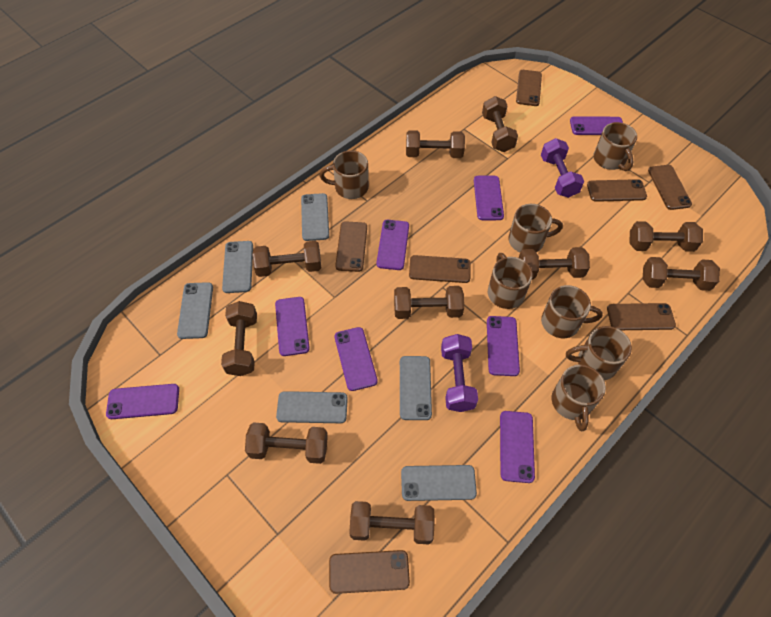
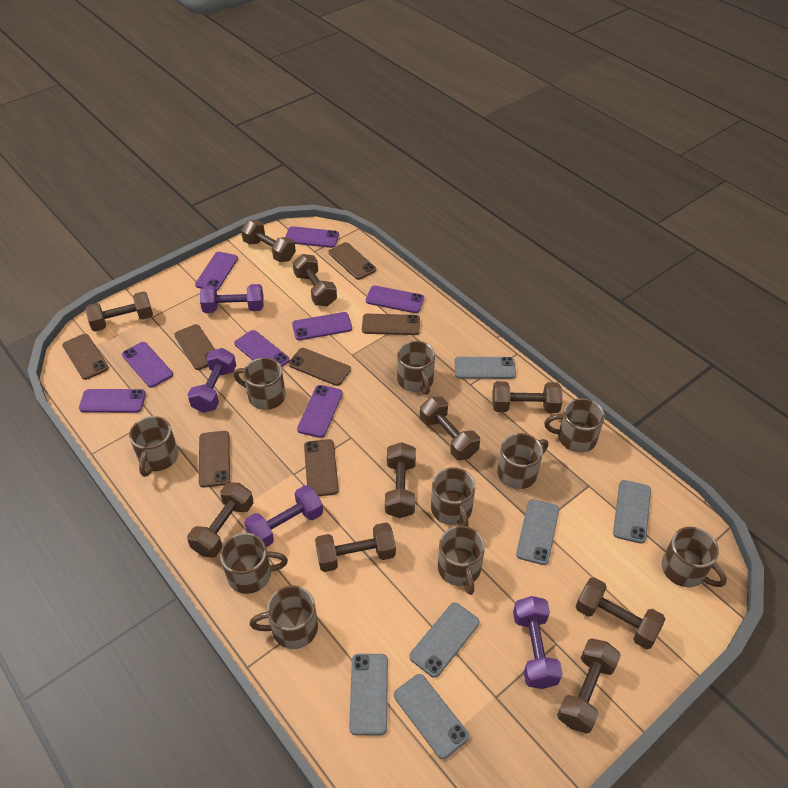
brown mug: 7 -> 10
purple dumbbell: 2 -> 4

